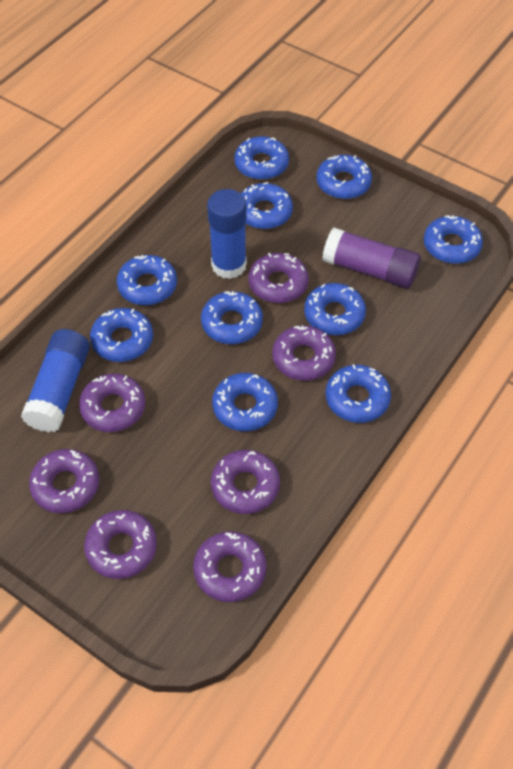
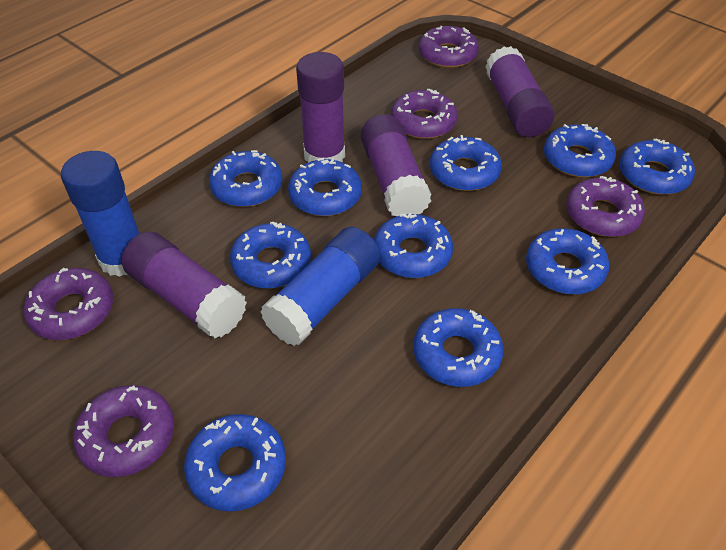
purple donut: 7 -> 5
purple glue stick: 1 -> 4

